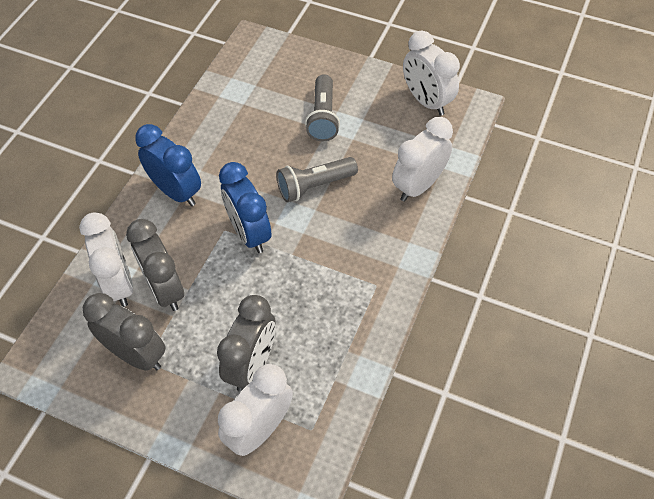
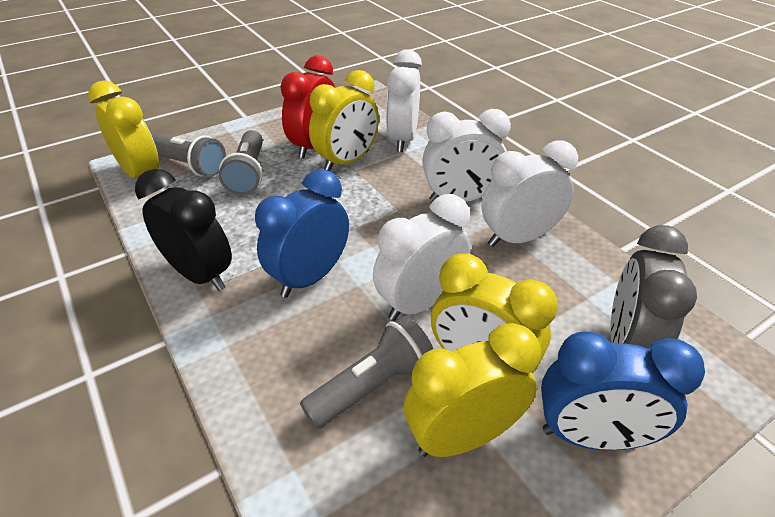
black clock: 0 -> 1
grey clock: 3 -> 1
grey flashlight: 2 -> 3
red clock: 0 -> 1
yellow clock: 0 -> 4

